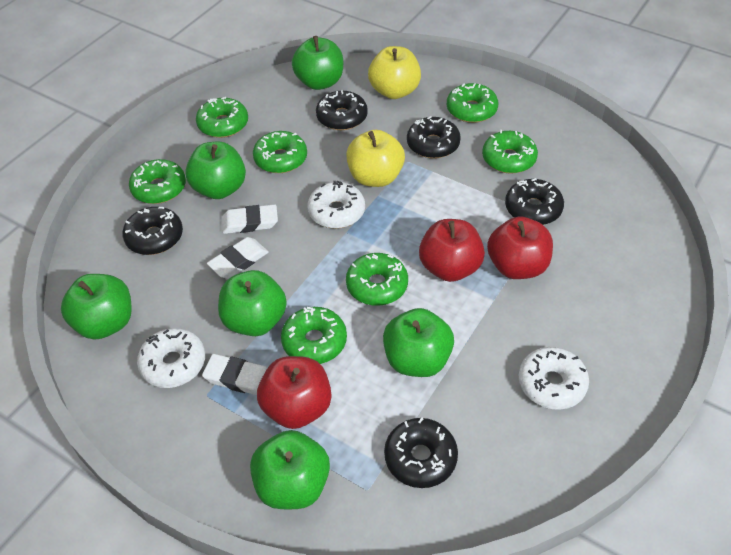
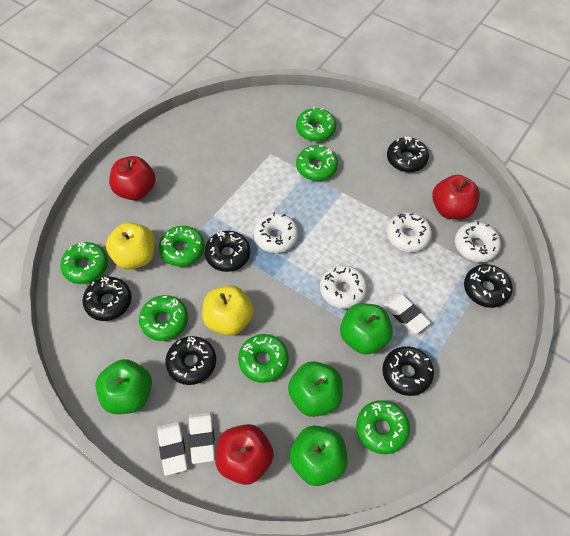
black donut: 5 -> 6
green apple: 6 -> 4
white donut: 3 -> 4

